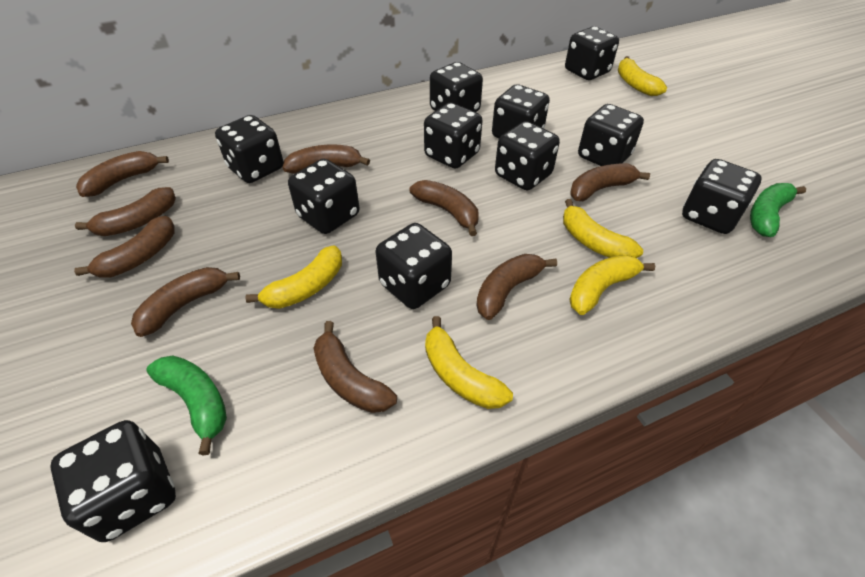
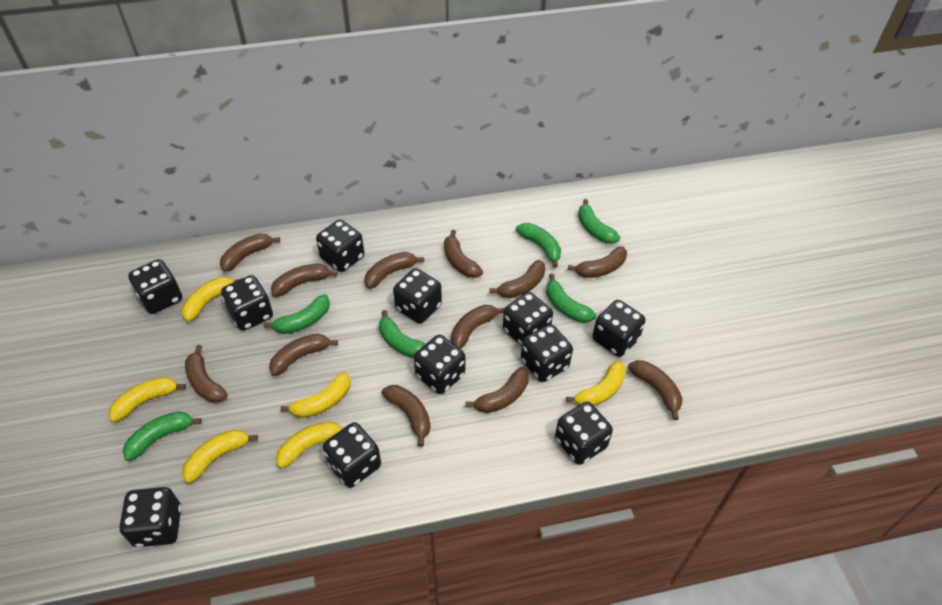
brown banana: 9 -> 12
green banana: 2 -> 6
yellow banana: 5 -> 6

